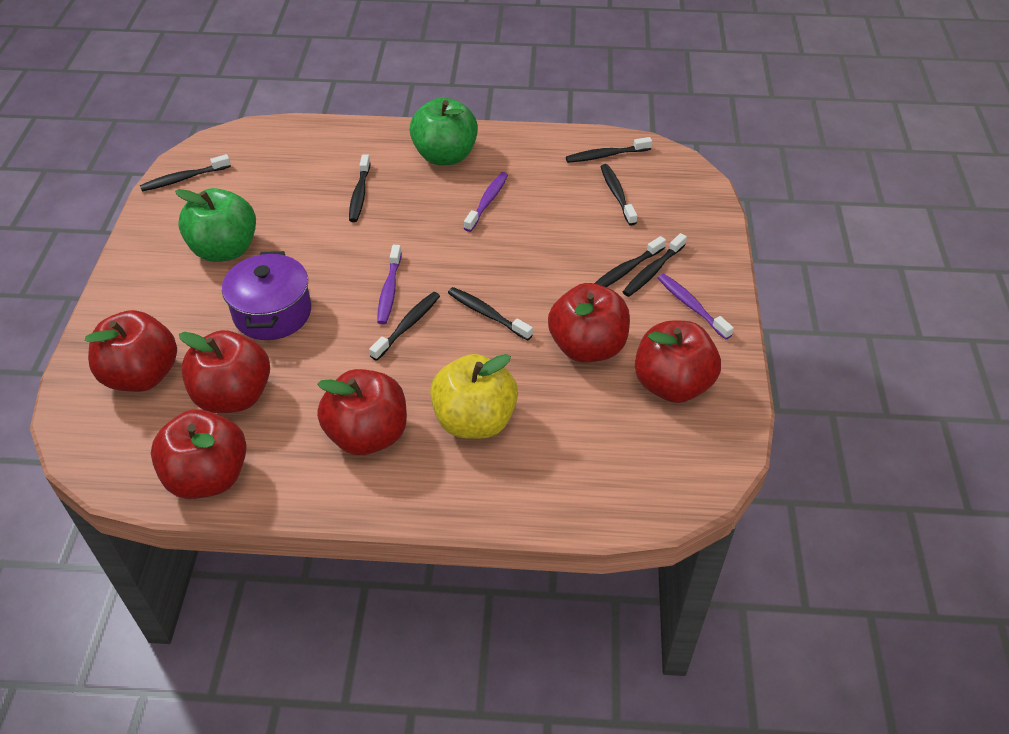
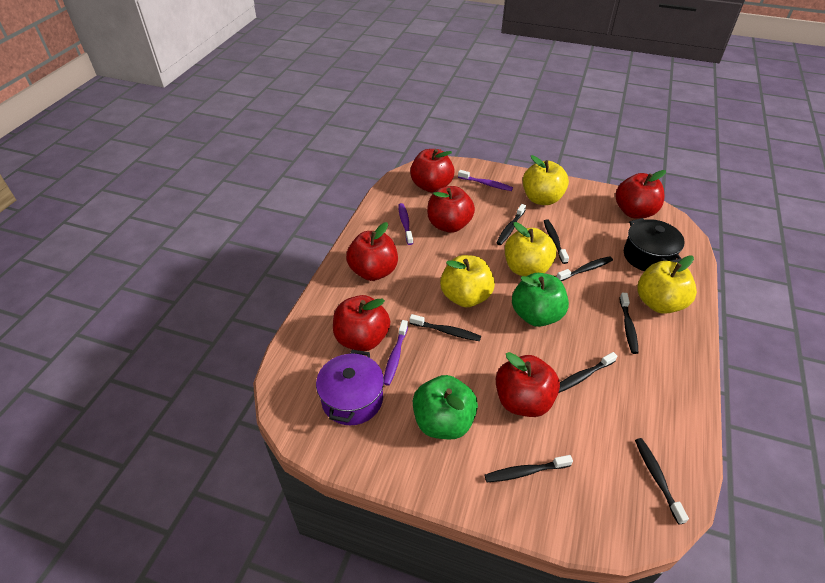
black pot: 0 -> 1
yellow apple: 1 -> 4

